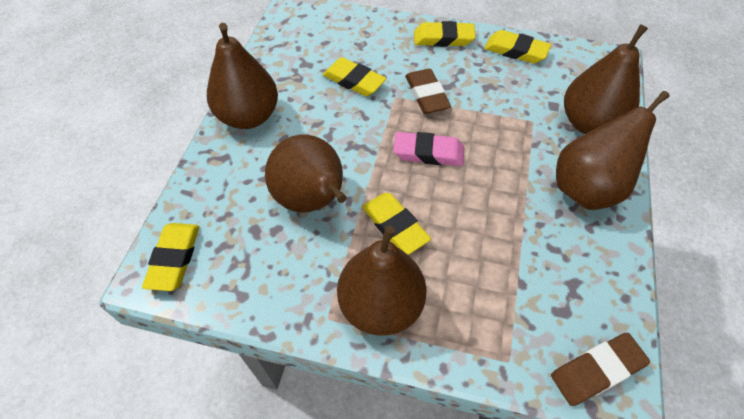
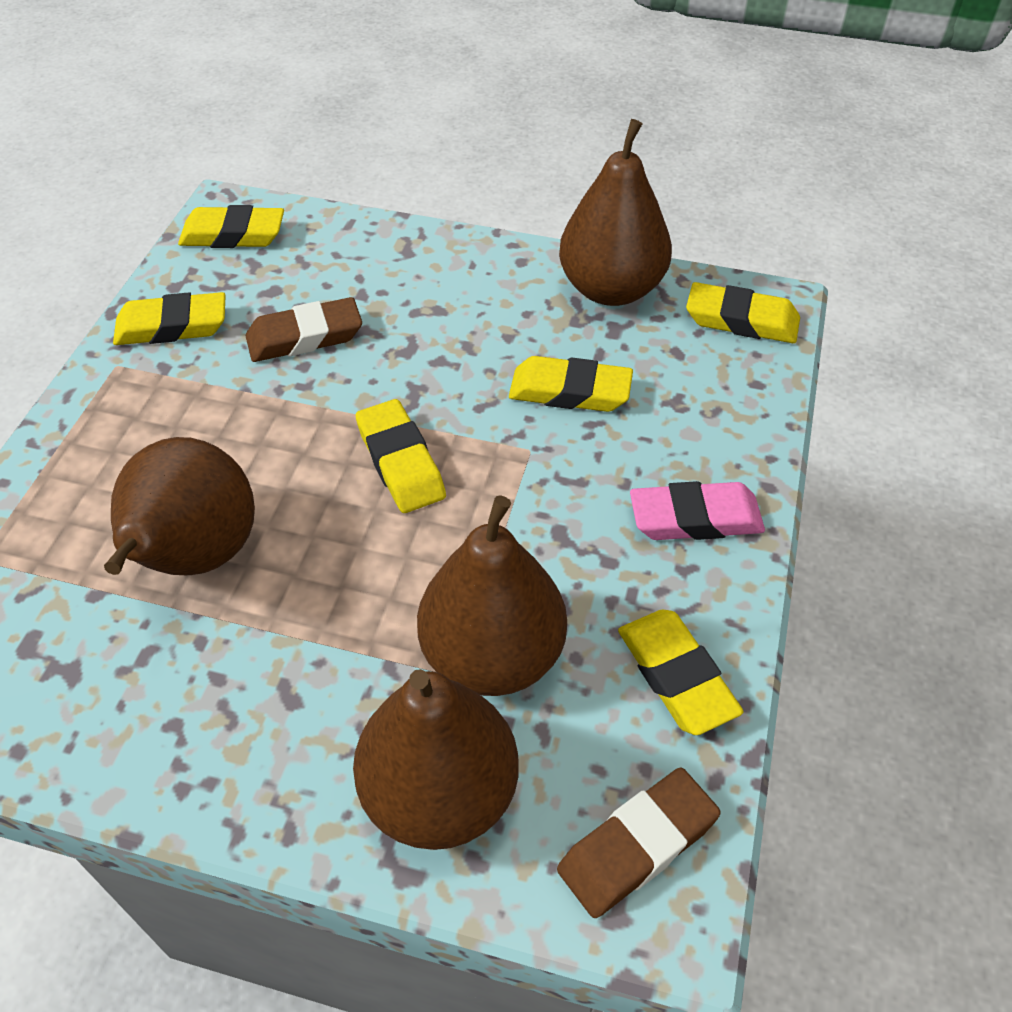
brown pear: 5 -> 4
yellow eraser: 5 -> 6

